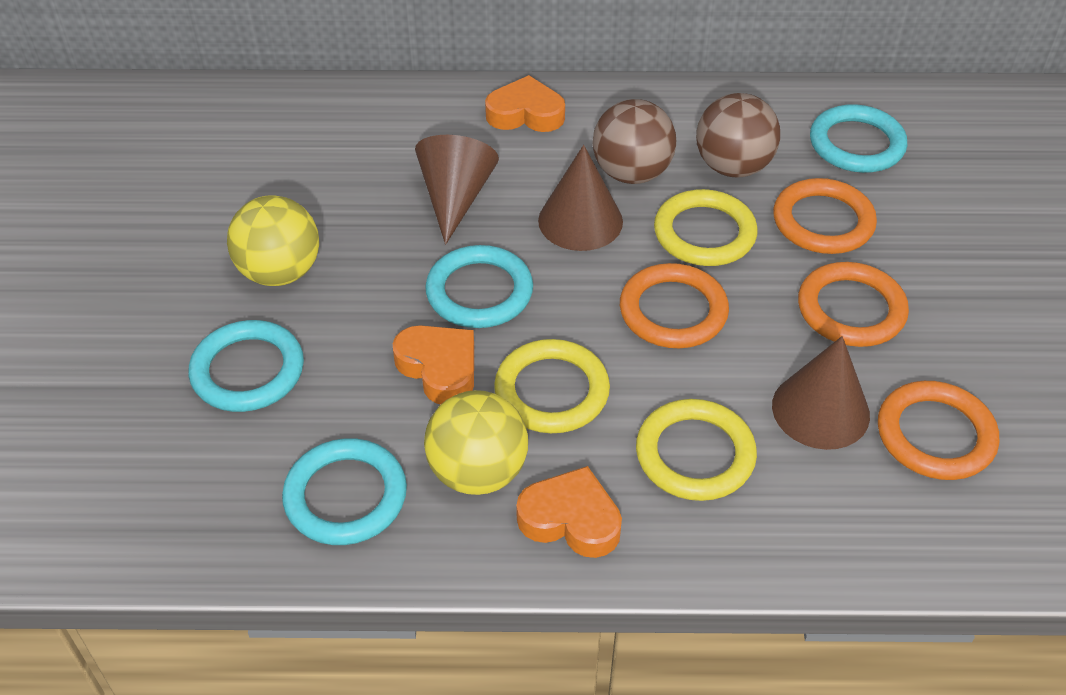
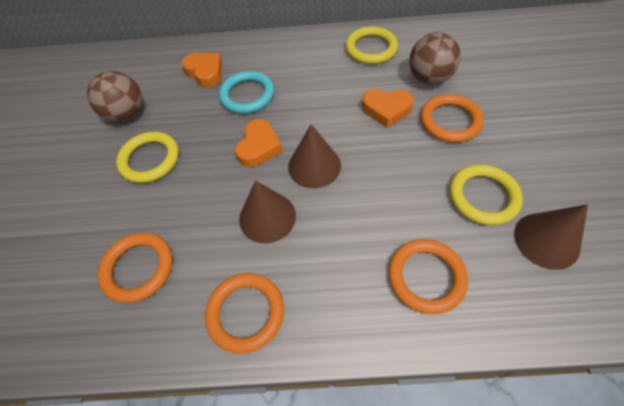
turquoise ring: 4 -> 1
yellow ball: 2 -> 0

